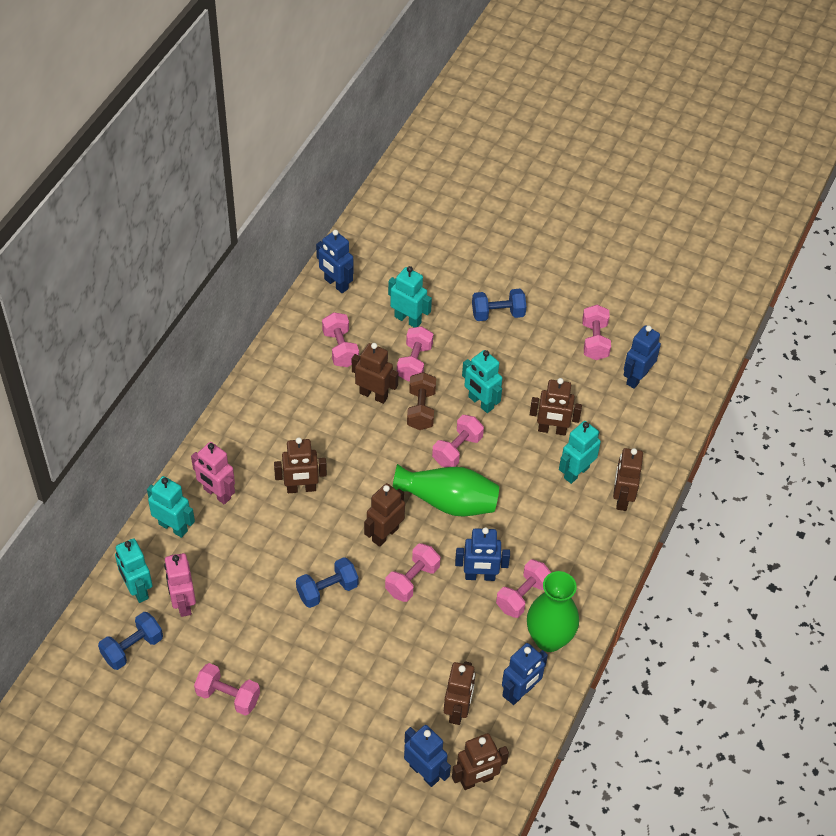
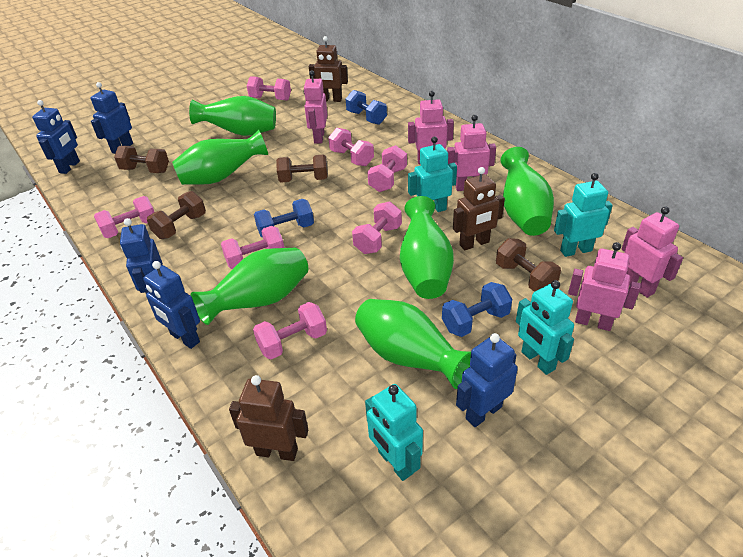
brown dumbbell: 1 -> 4
brown robot: 7 -> 3
green vase: 2 -> 6
pink robot: 2 -> 5
turquoise robot: 5 -> 4

